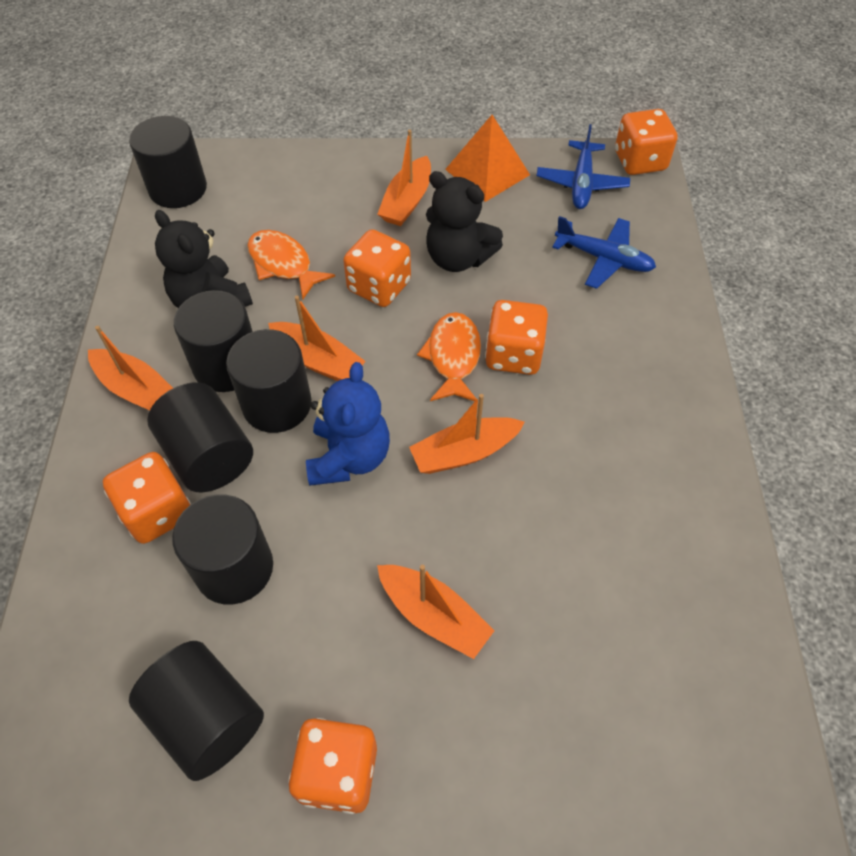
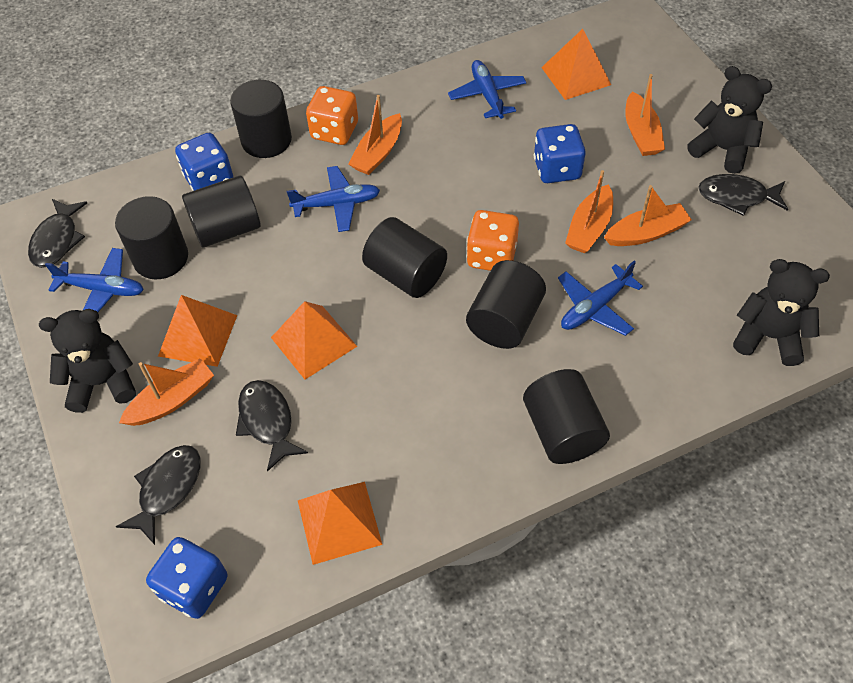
black fish: 0 -> 4
black teddy bear: 2 -> 3
blue dice: 0 -> 3
blue plane: 2 -> 4
blue teddy bear: 1 -> 0
orange dice: 5 -> 2
orange fish: 2 -> 0
orange pyramid: 1 -> 4

